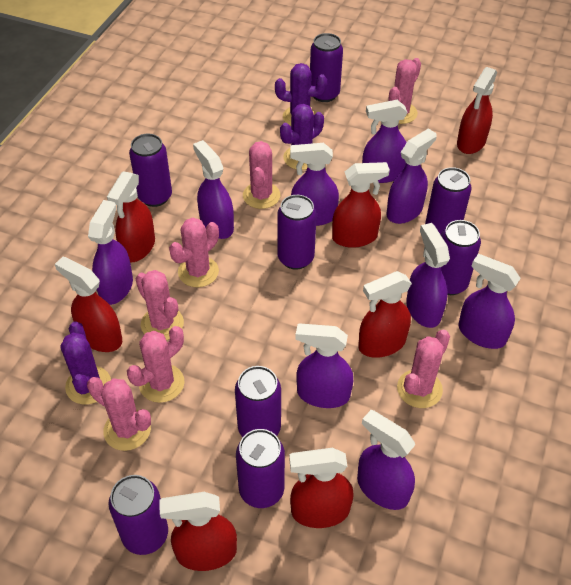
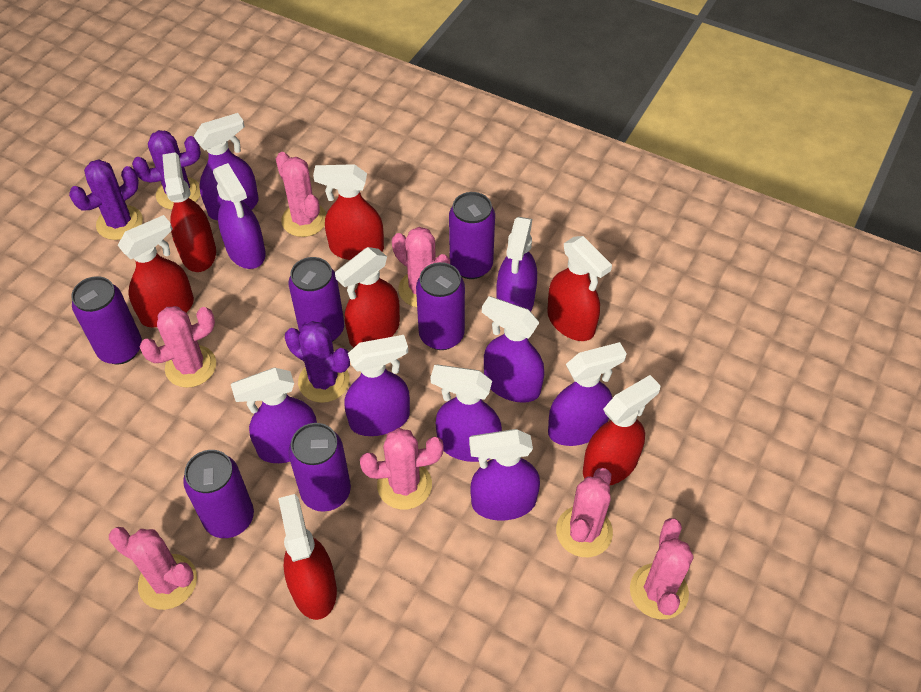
purple can: 8 -> 6

